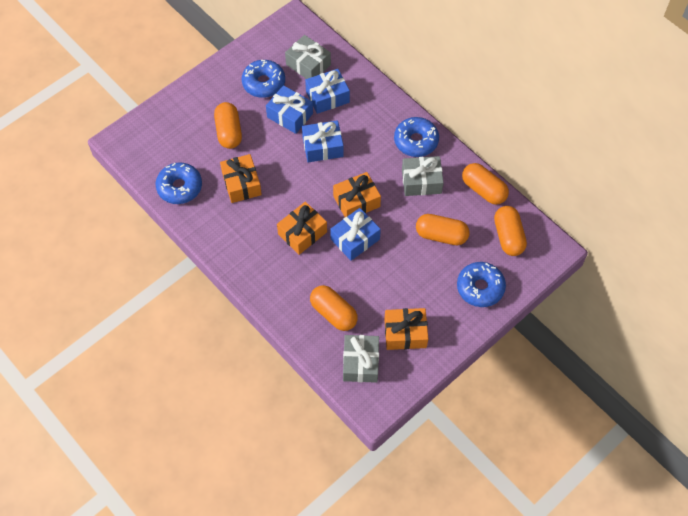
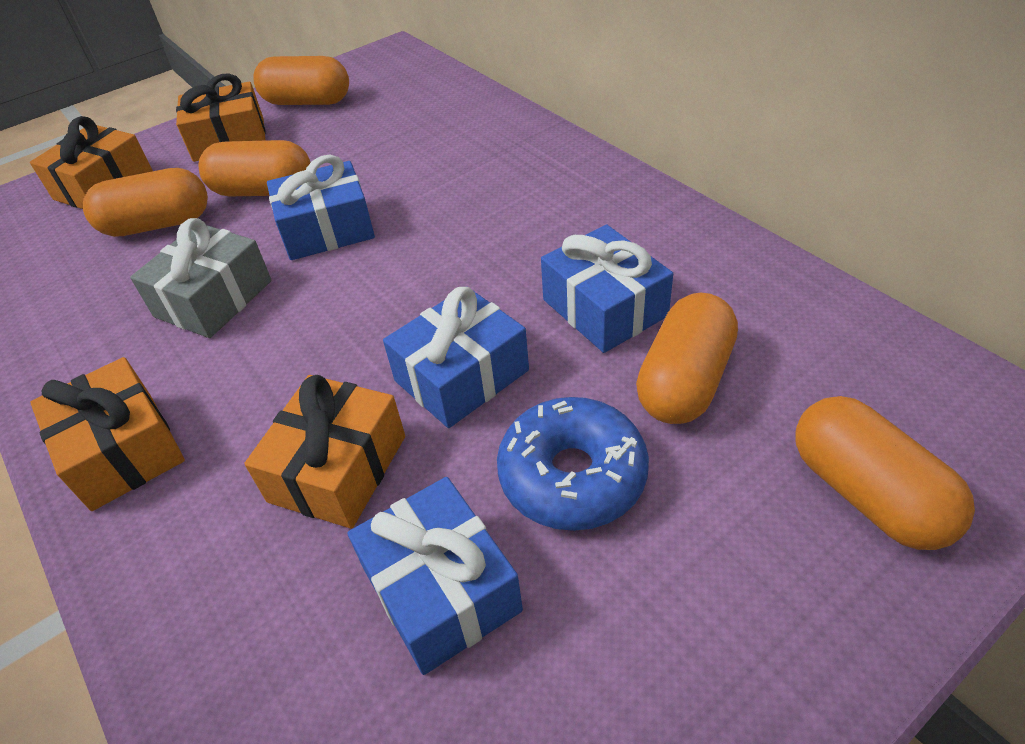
blue donut: 4 -> 1
grey gift: 3 -> 1

